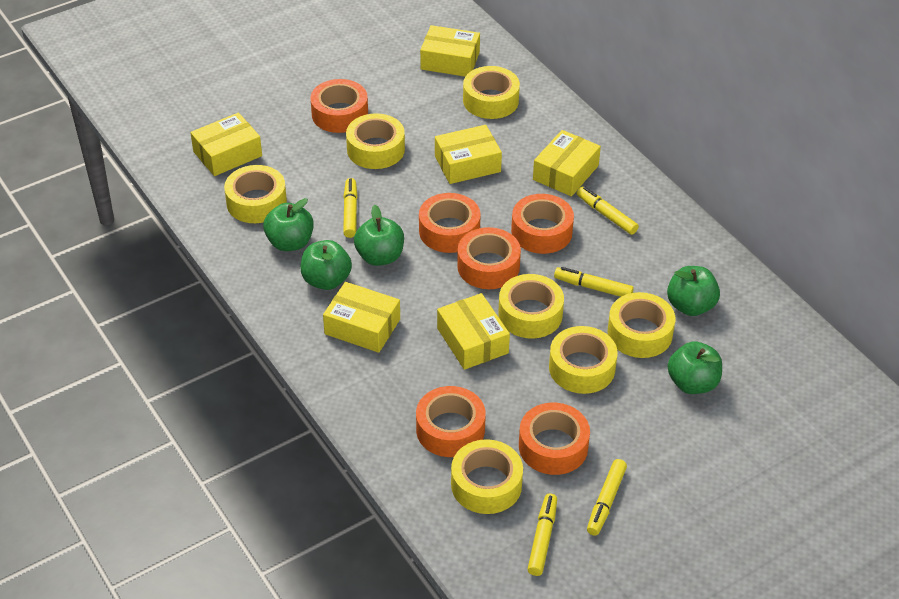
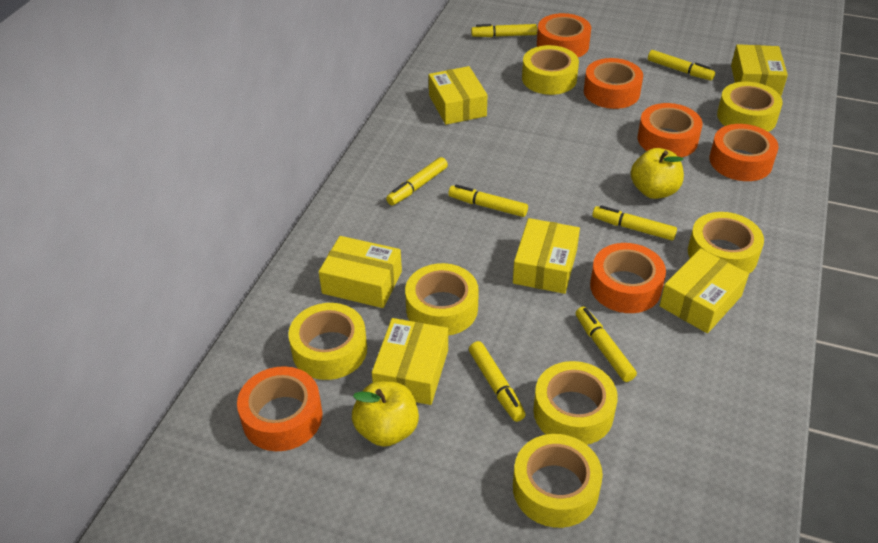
green apple: 5 -> 0
yellow apple: 0 -> 2
yellow marker: 5 -> 7

